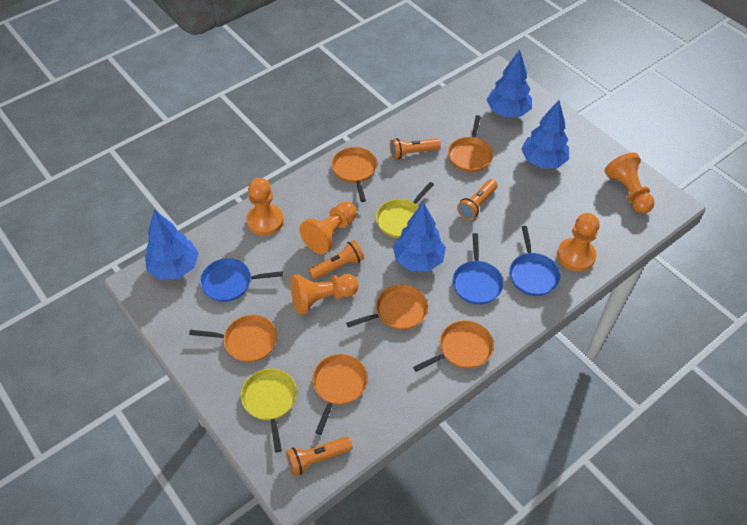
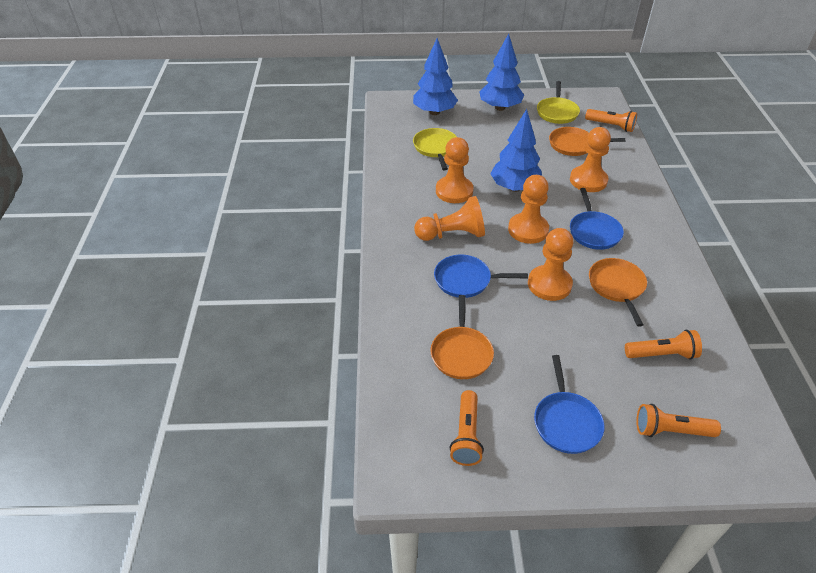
blue tree: 4 -> 3
orange pan: 6 -> 3

